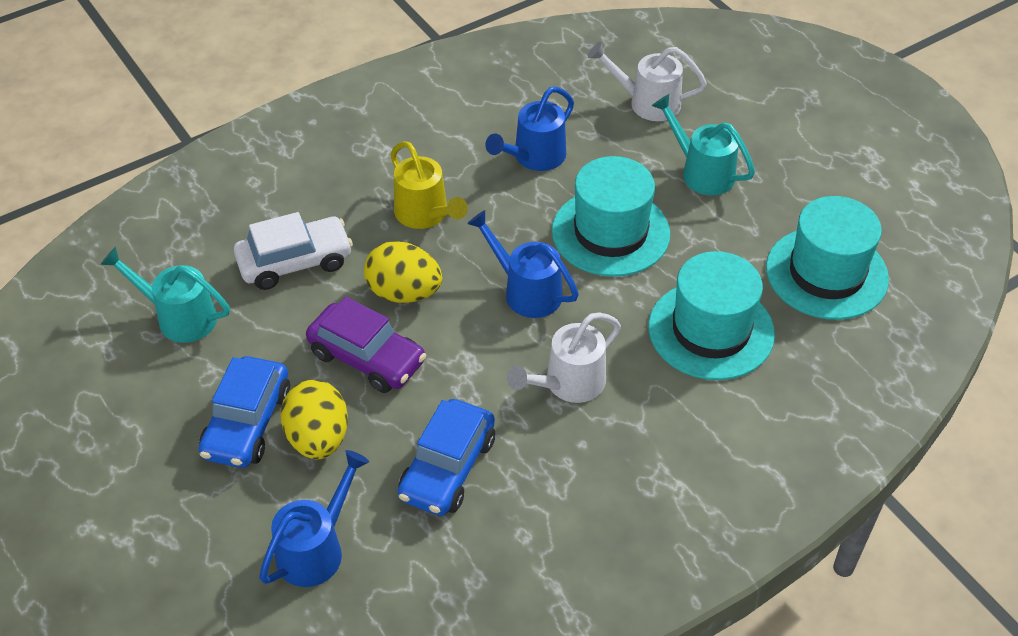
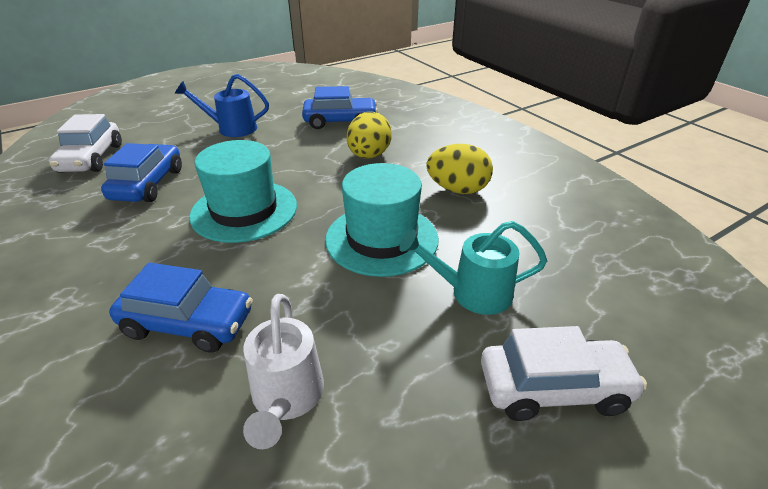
blue car: 2 -> 3
blue watering can: 3 -> 1
purple car: 1 -> 0
turquoise hat: 3 -> 2
turquoise watering can: 2 -> 1
white car: 1 -> 2
white watering can: 2 -> 1
yellow watering can: 1 -> 0

